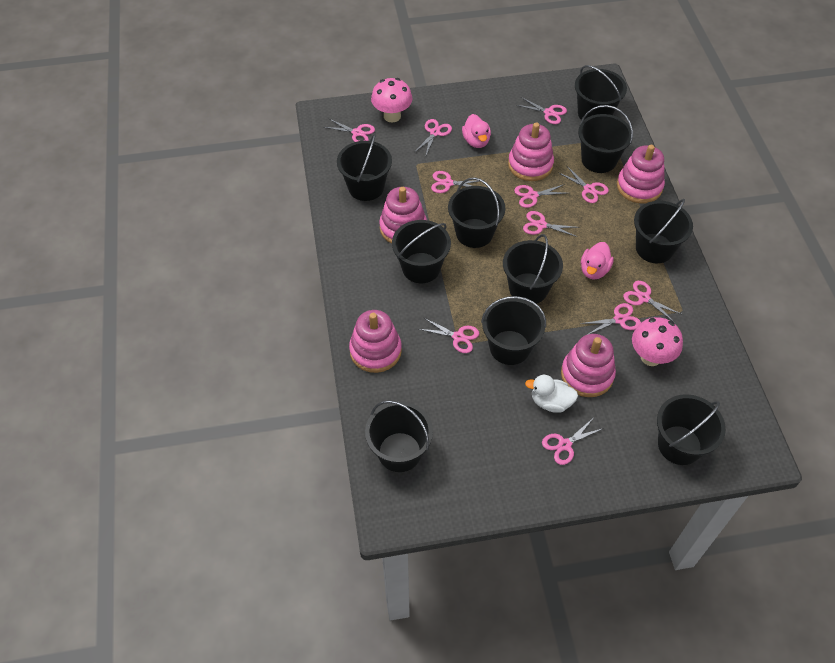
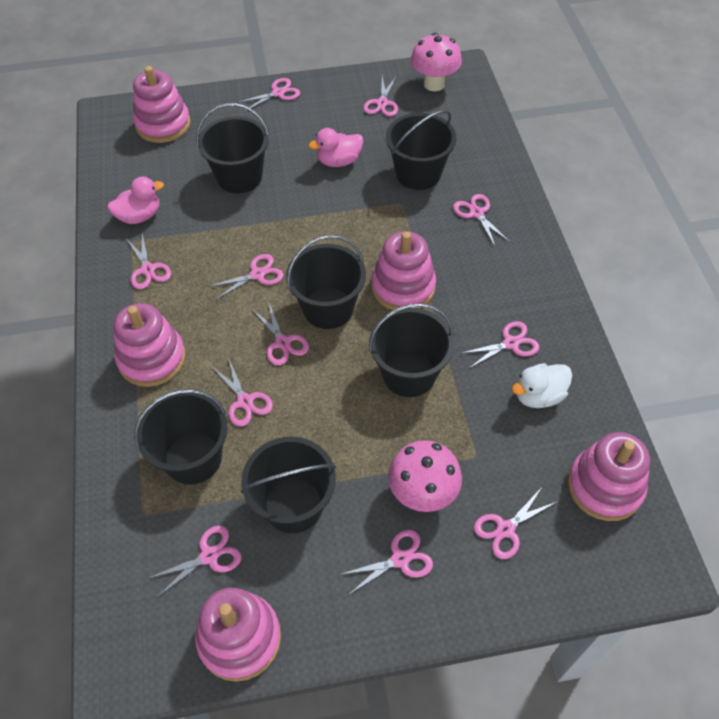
black bucket: 10 -> 6

